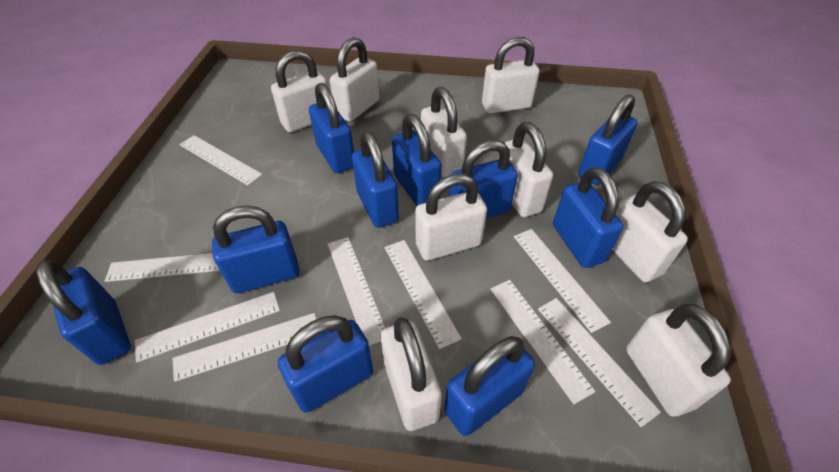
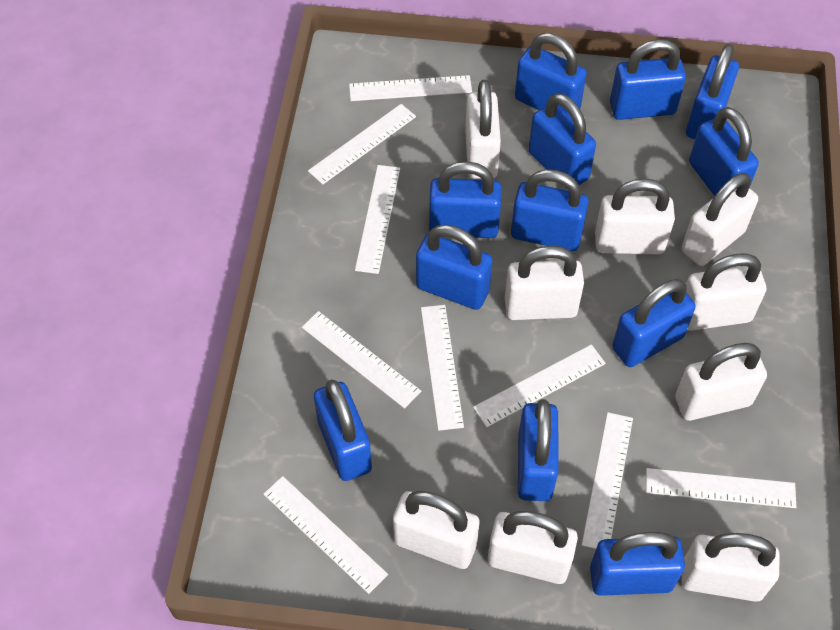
blue padlock: 10 -> 12

